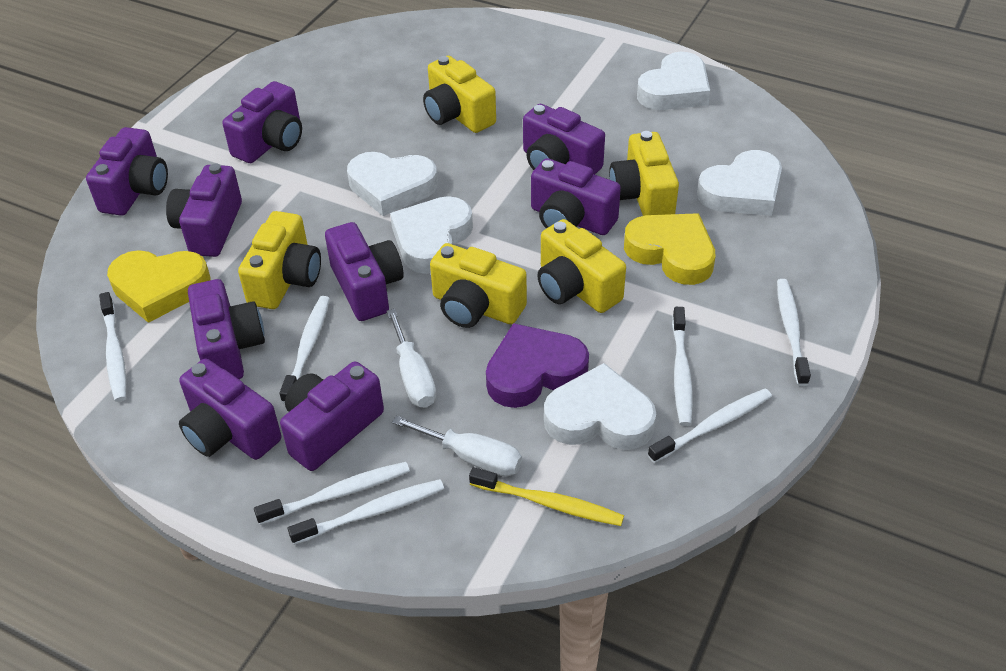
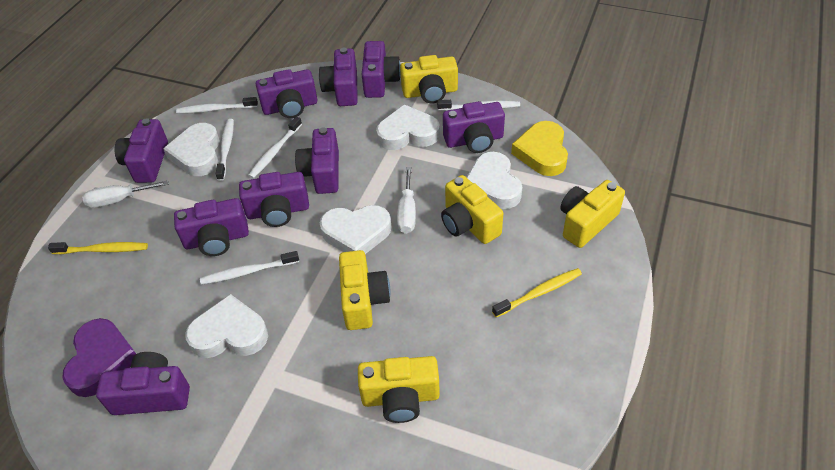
white toothbrush: 7 -> 5
yellow heart: 2 -> 1
yellow toothbrush: 1 -> 2

